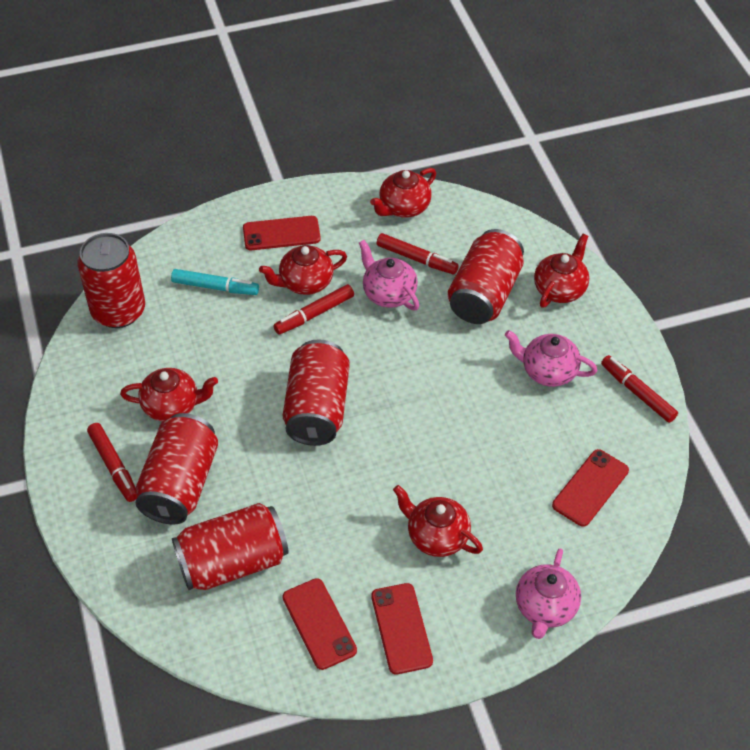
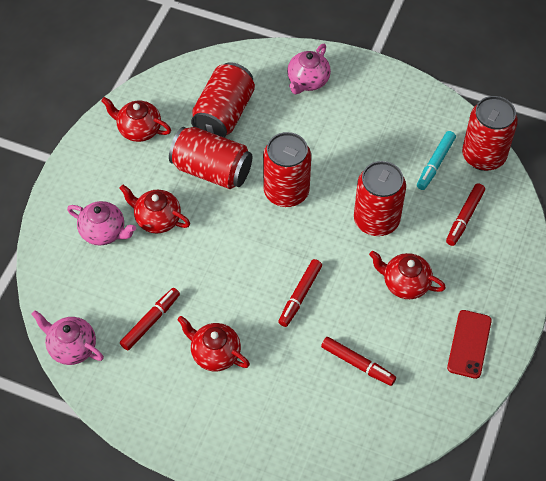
red phone: 4 -> 1
red teapot: 5 -> 4

